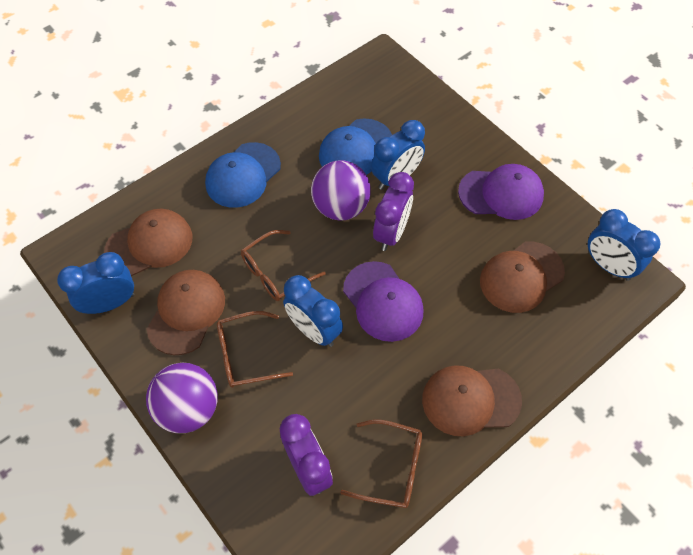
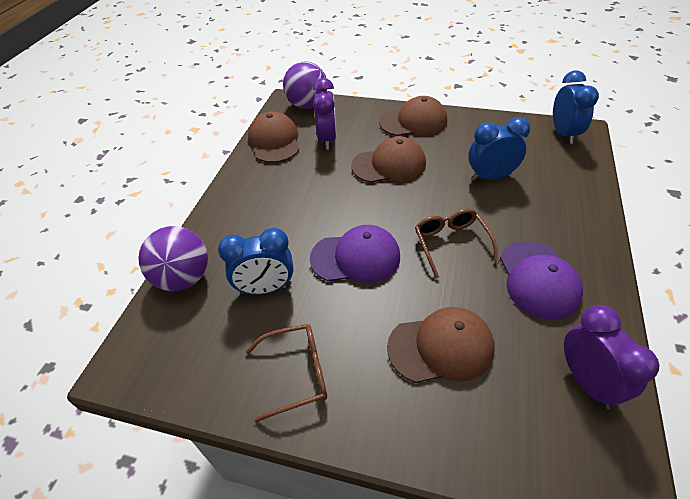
blue cap: 2 -> 0
blue clock: 4 -> 3
brown glasses: 3 -> 2

